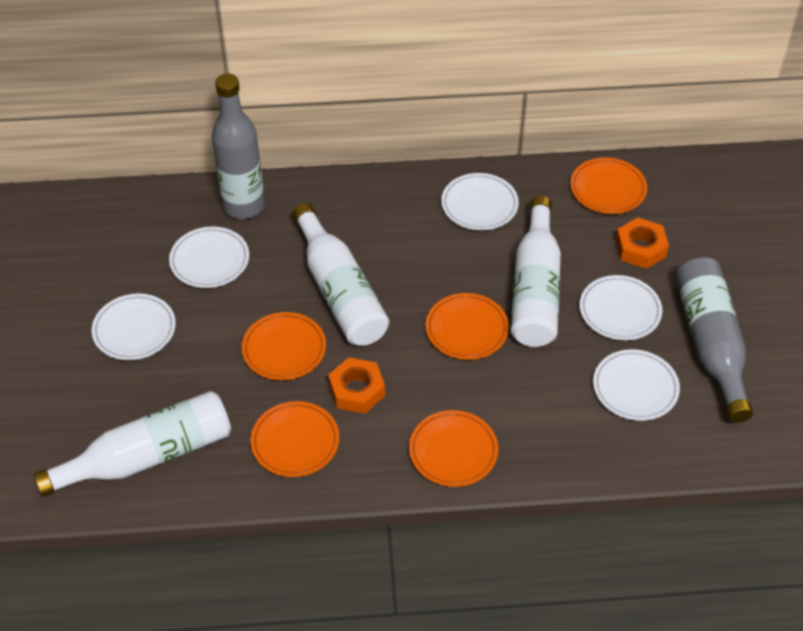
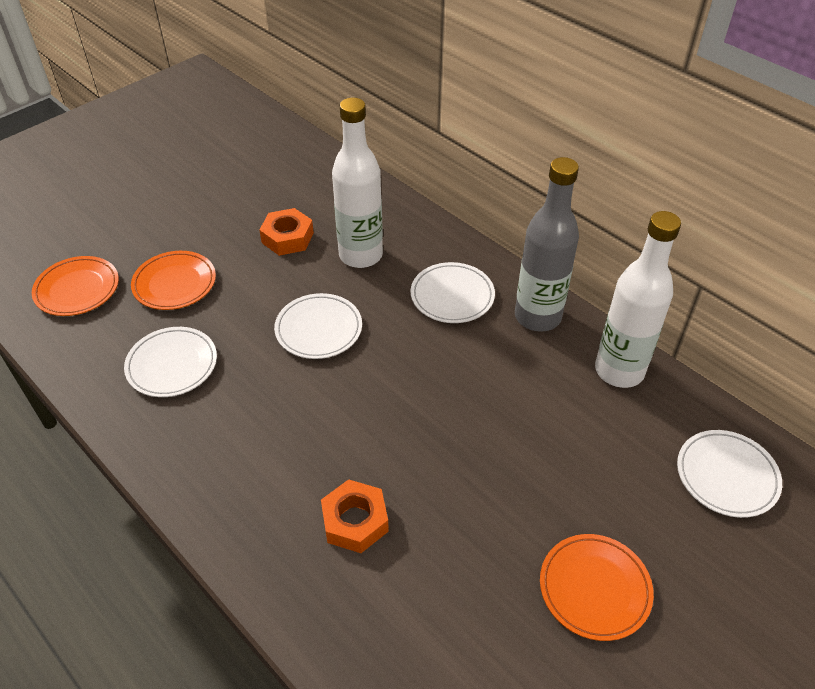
grey bottle: 2 -> 1
orange plate: 5 -> 3
white bottle: 3 -> 2
white plate: 5 -> 4

